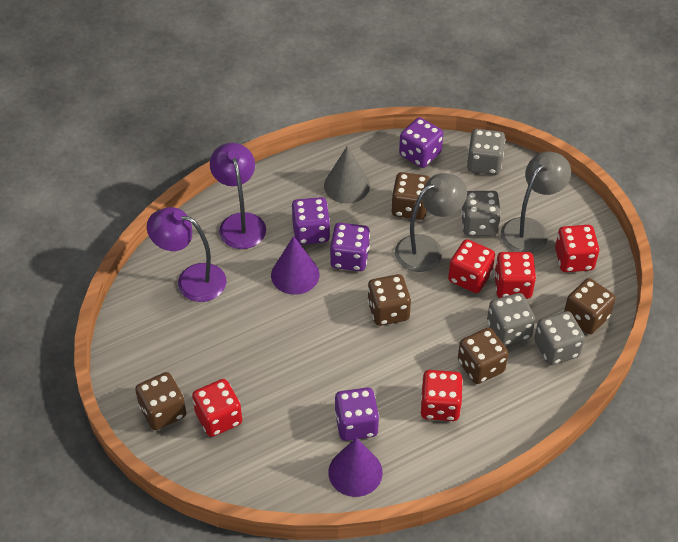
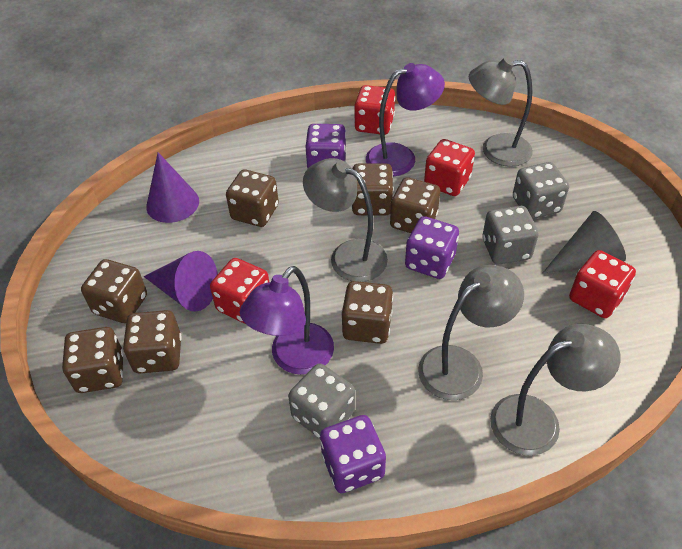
brown dice: 5 -> 7
grey dice: 4 -> 3
grey lamp: 2 -> 4
purple dice: 4 -> 3
red dice: 5 -> 4

